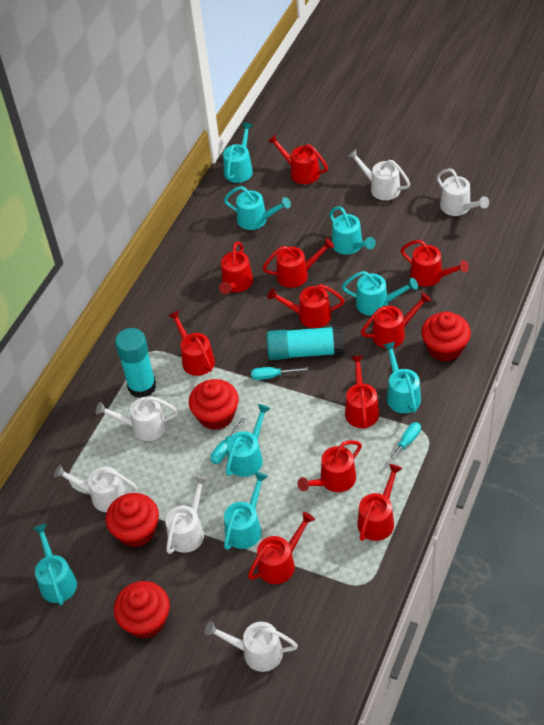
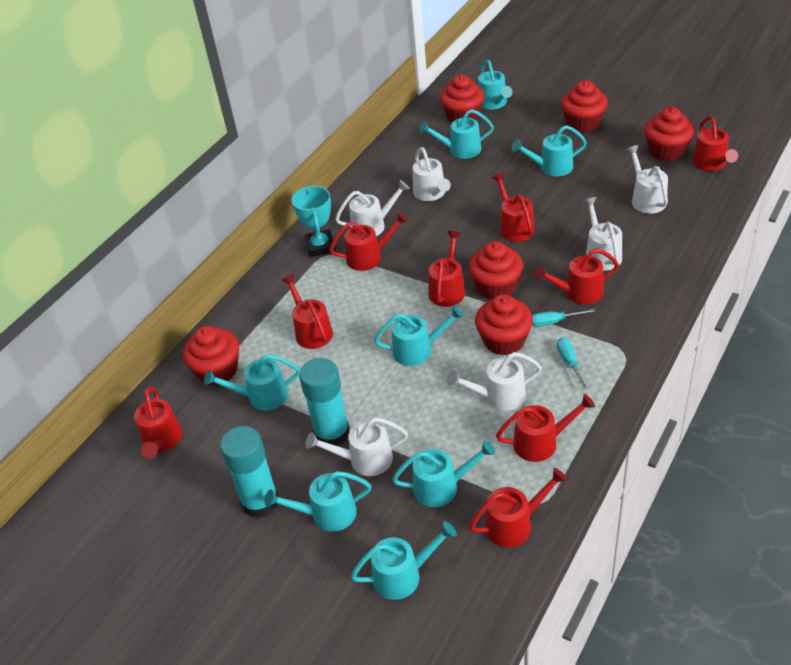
red cupcake: 4 -> 6
red watering can: 11 -> 9
turquoise screwdriver: 3 -> 2
turquoise trophy: 0 -> 1

